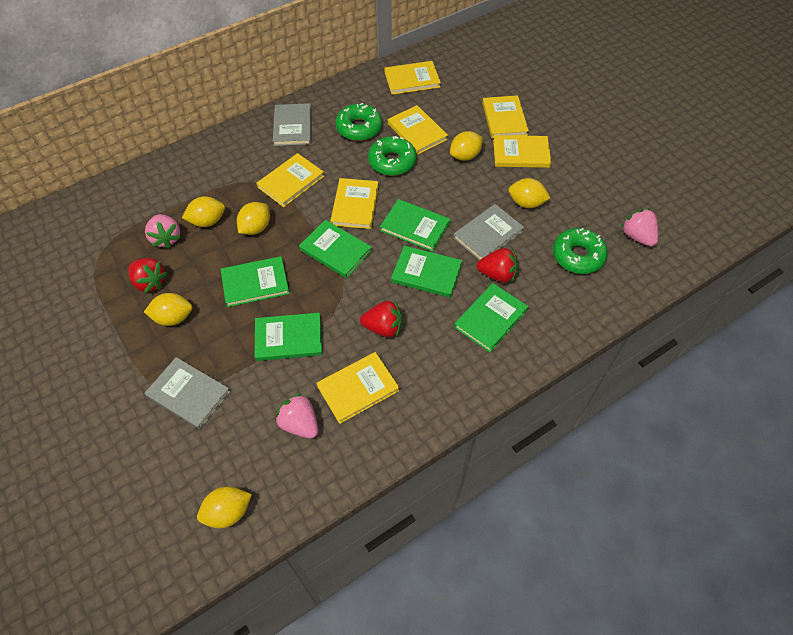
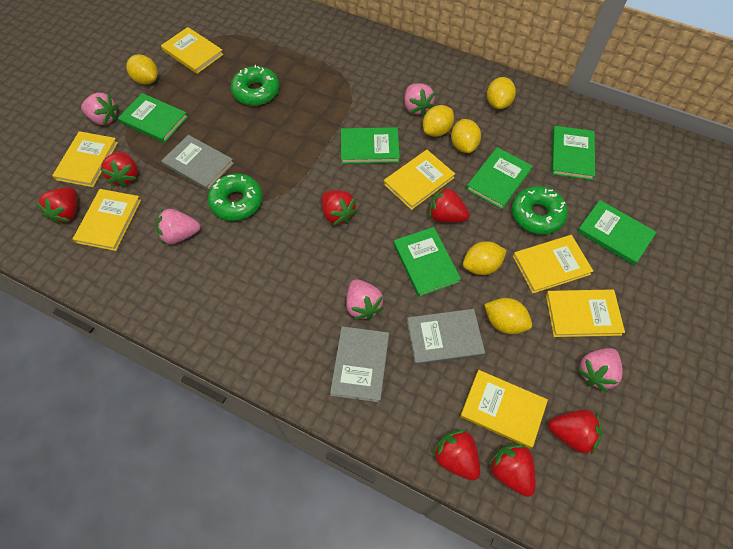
pink strawberry: 3 -> 5
red strawberry: 3 -> 7

